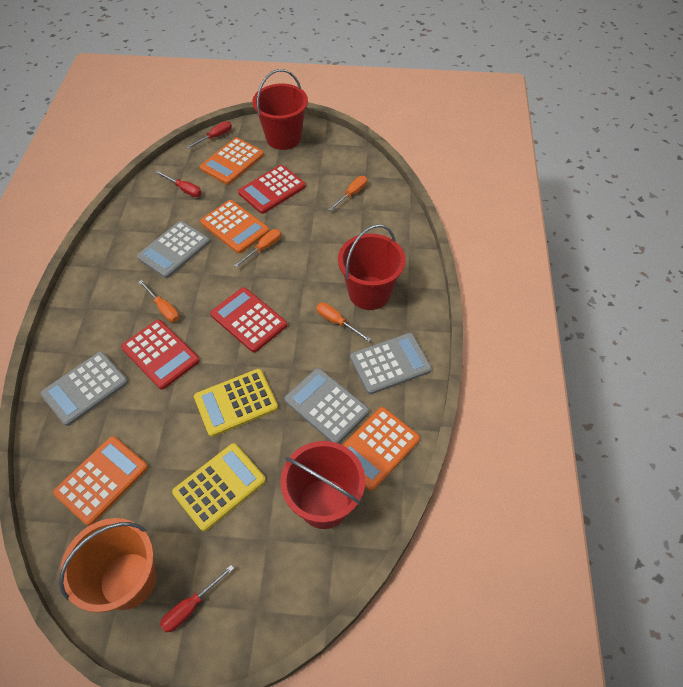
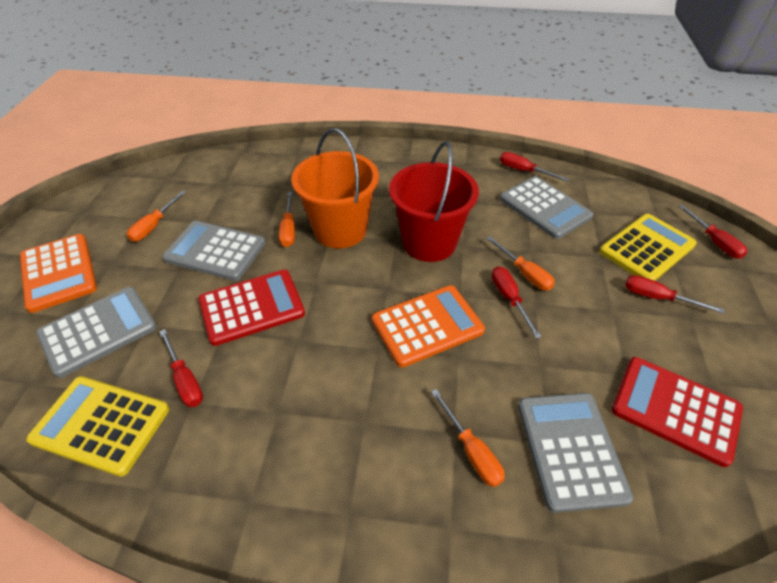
orange calculator: 4 -> 2
red bucket: 3 -> 1
red calculator: 3 -> 2
red screwdriver: 3 -> 5

